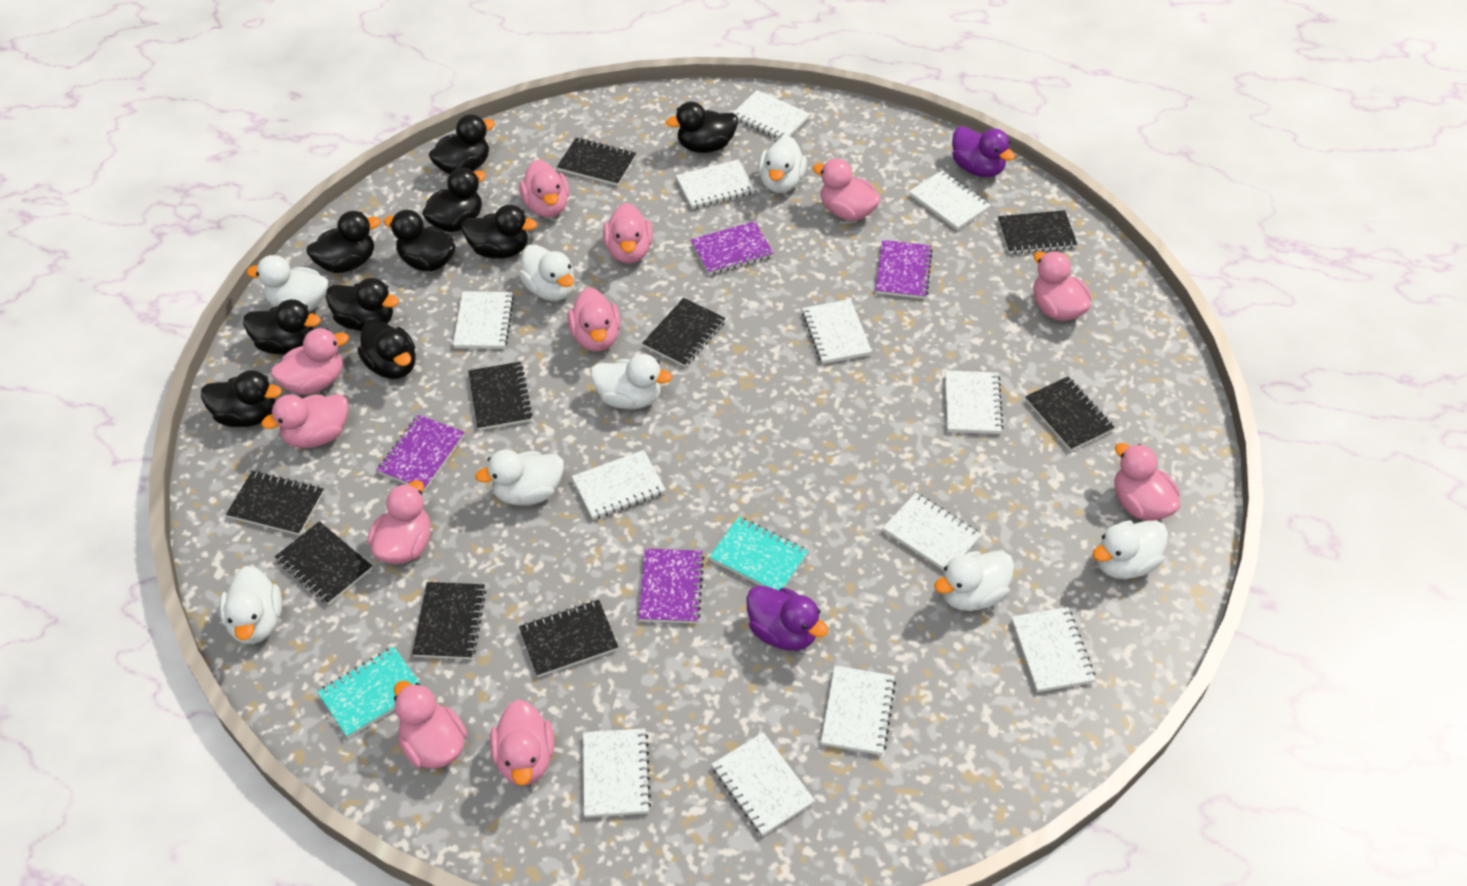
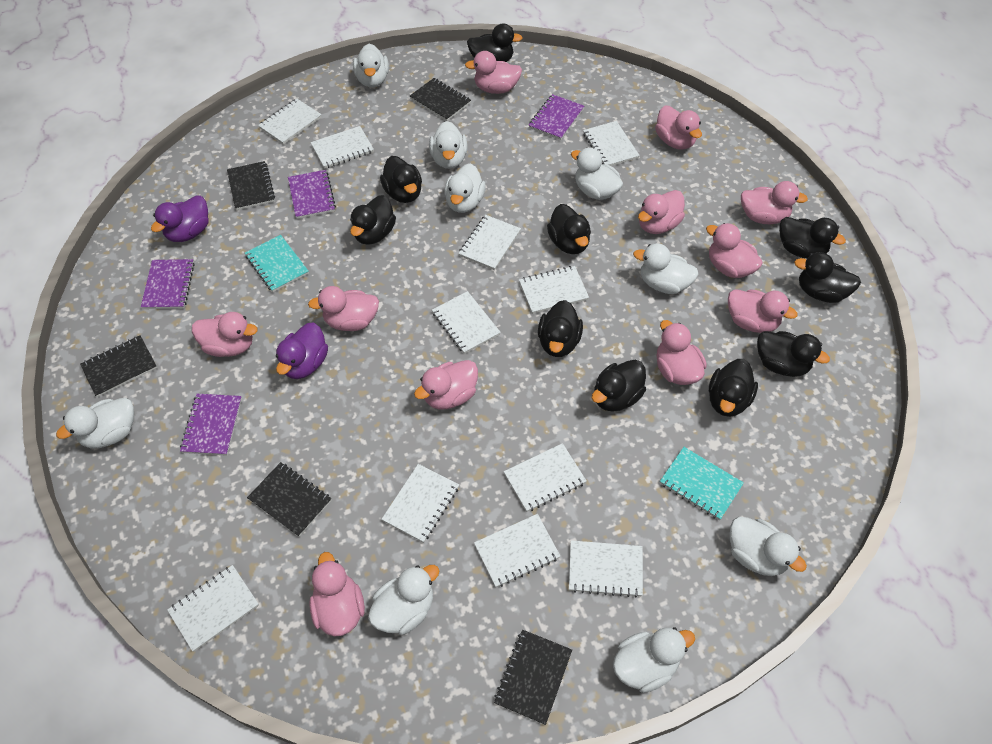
black notebook: 9 -> 5
white duck: 8 -> 9
white notebook: 12 -> 11

